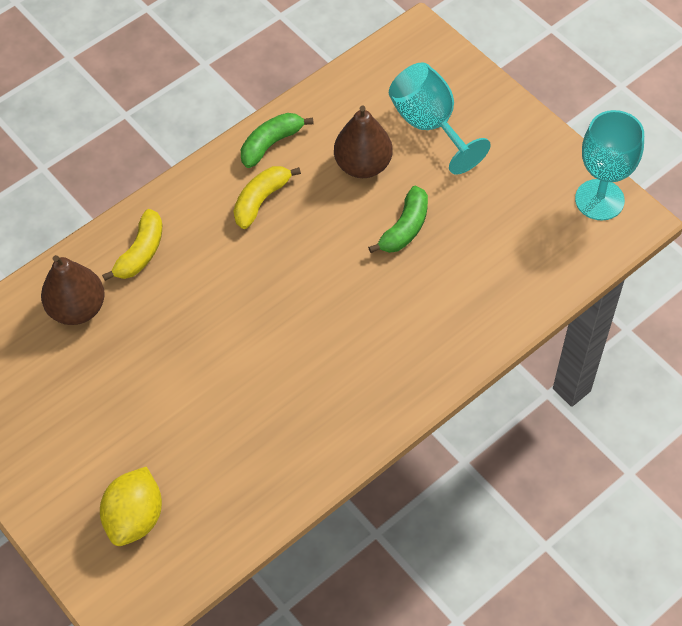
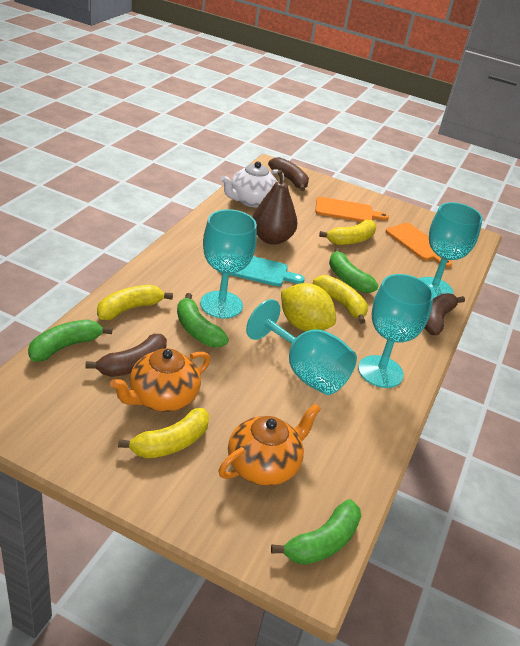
brown banana: 0 -> 3
brown pear: 2 -> 1
green banana: 2 -> 4
orange cutting board: 0 -> 2
orange teapot: 0 -> 2
turquoise cutting board: 0 -> 1
turquoise goblet: 2 -> 4
white teapot: 0 -> 1
yellow banana: 2 -> 4

